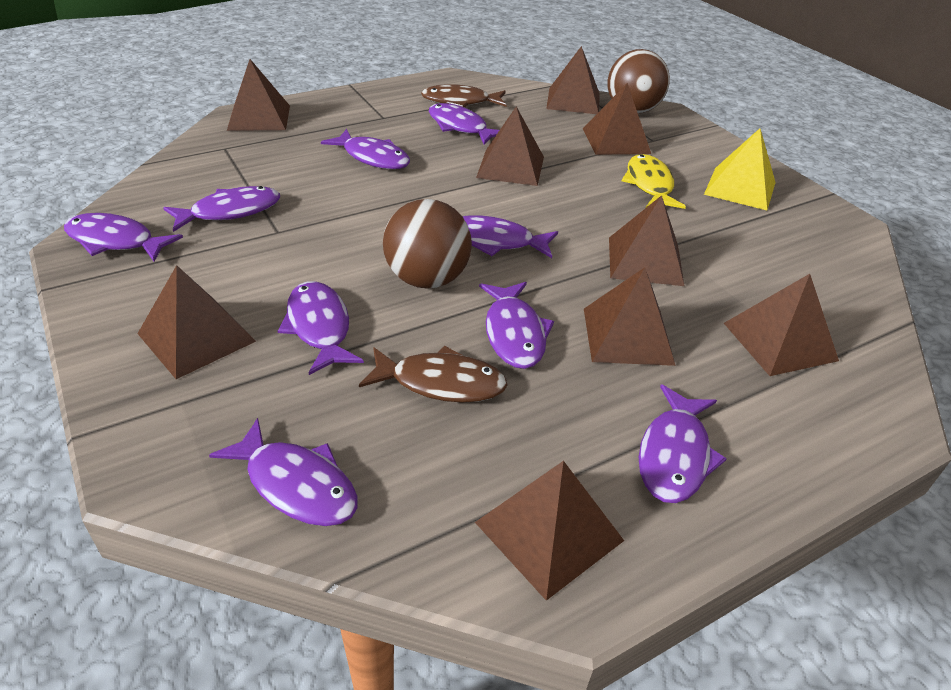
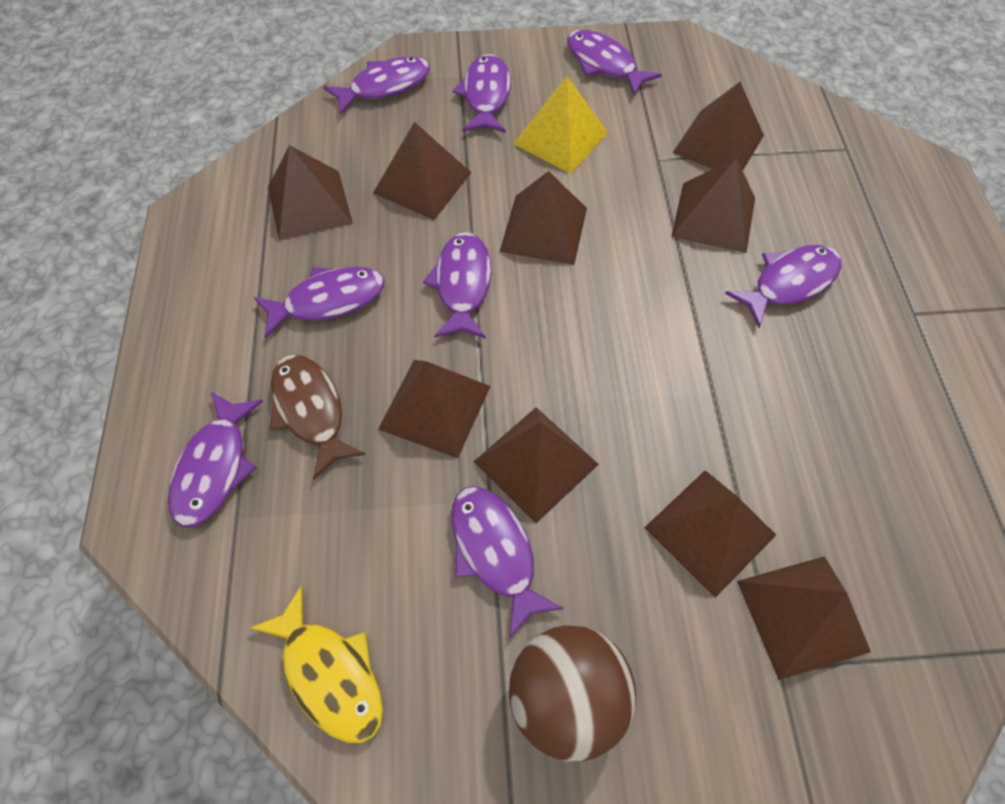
brown ball: 2 -> 1
brown fish: 2 -> 1
purple fish: 9 -> 8

